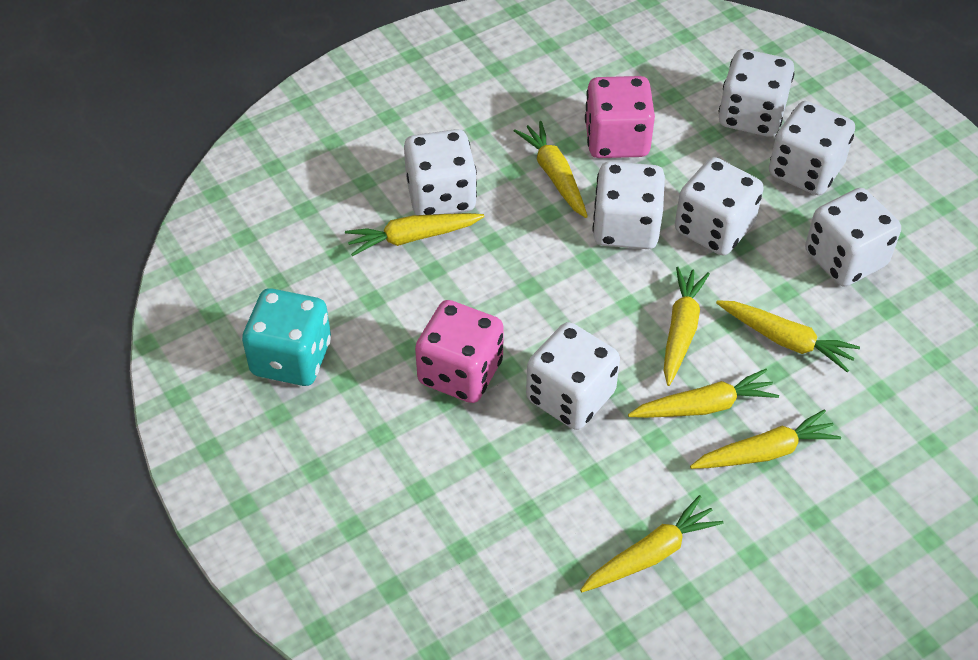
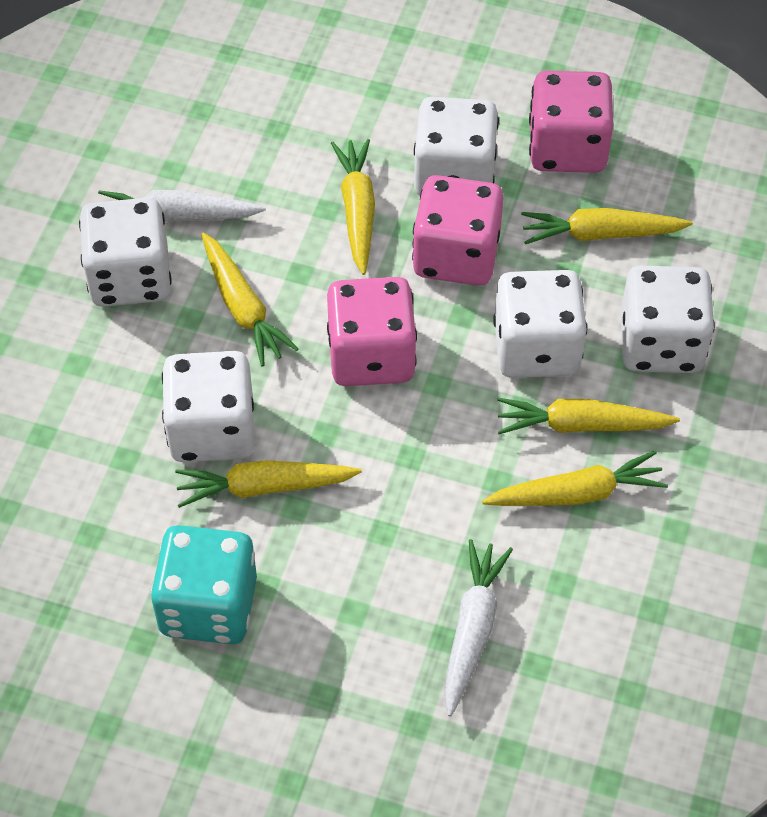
pink dice: 2 -> 3
white carrot: 0 -> 2
white dice: 7 -> 5
yellow carrot: 7 -> 6

